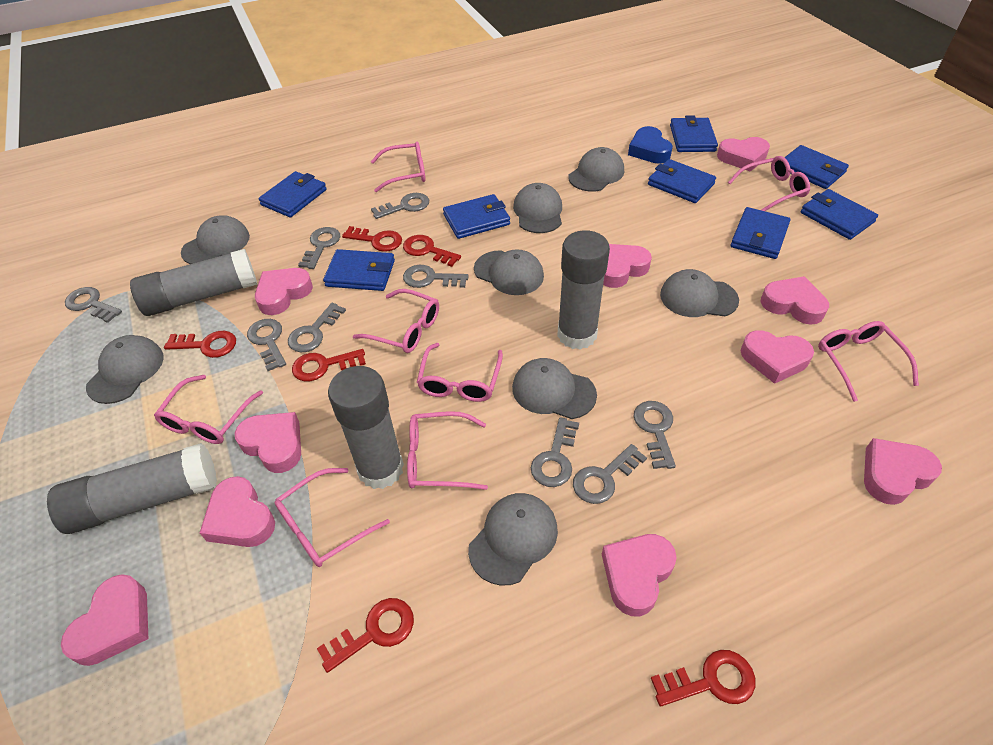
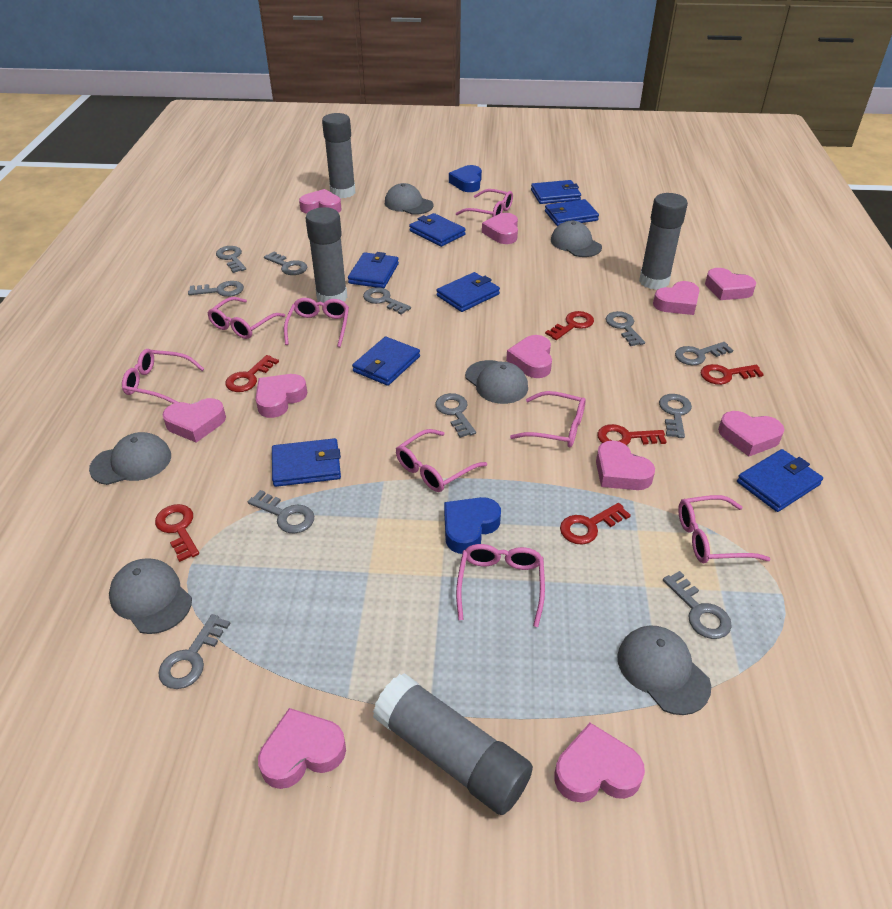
blue heart: 1 -> 2
grey cap: 8 -> 6
grey key: 9 -> 11
pink heart: 10 -> 11

